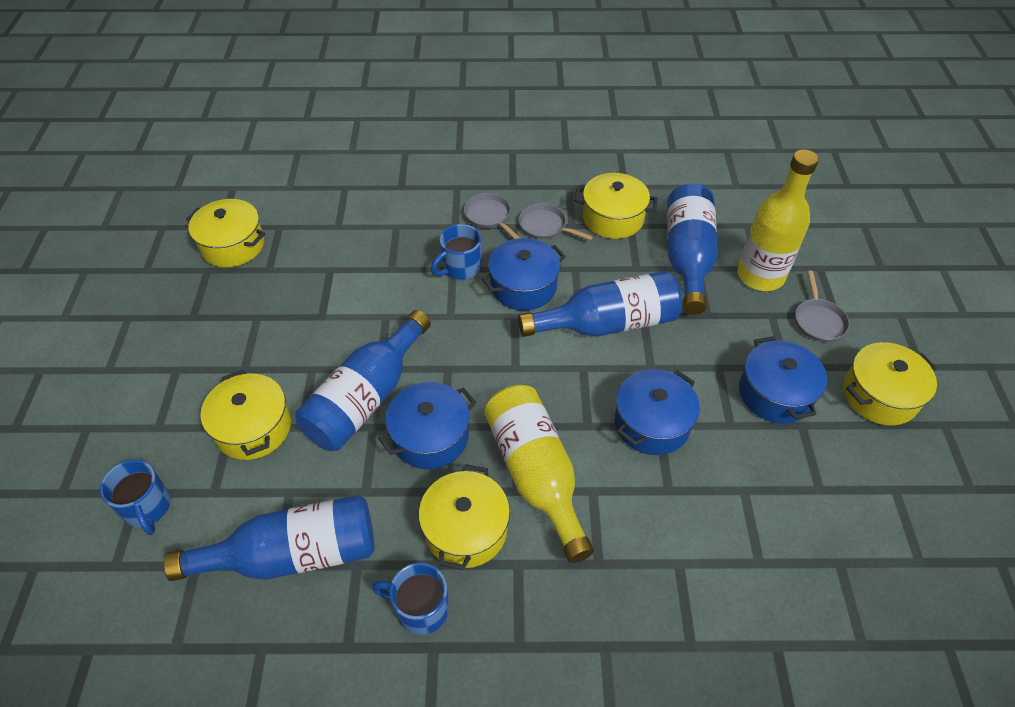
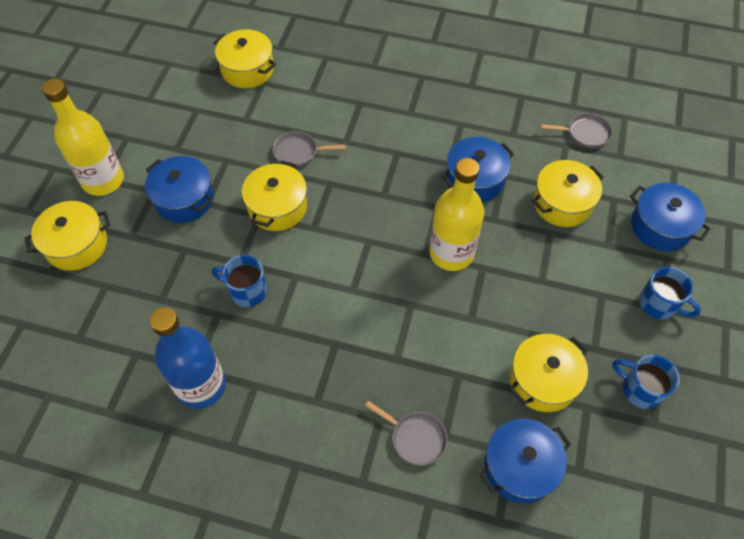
blue bottle: 4 -> 1

